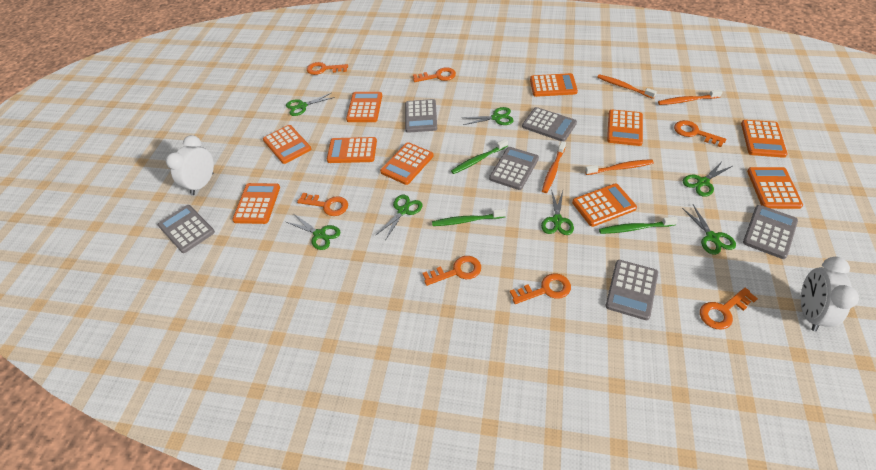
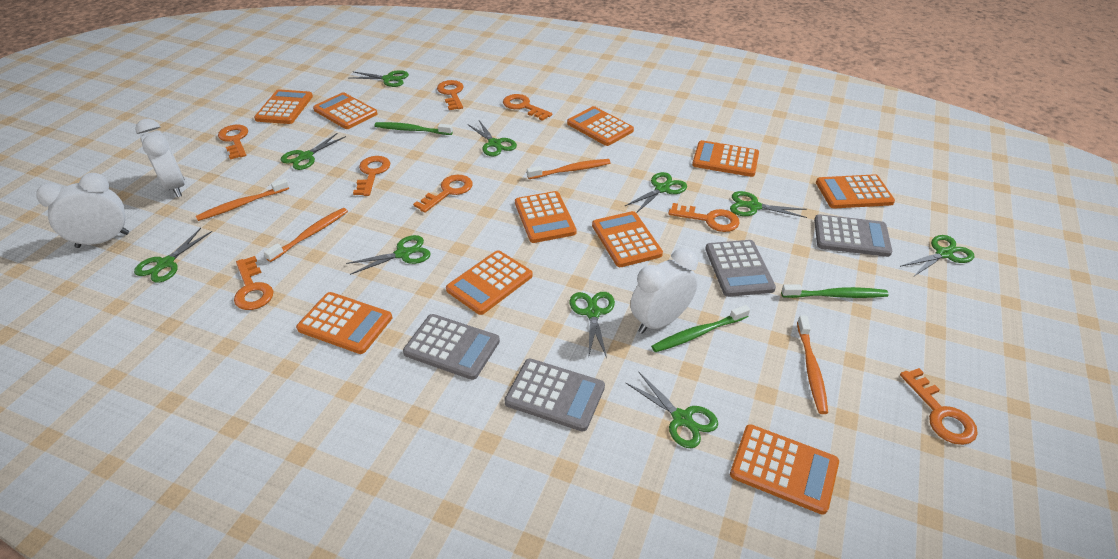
green scissors: 7 -> 10
grey calculator: 6 -> 4
orange key: 7 -> 8
white clock: 2 -> 3

